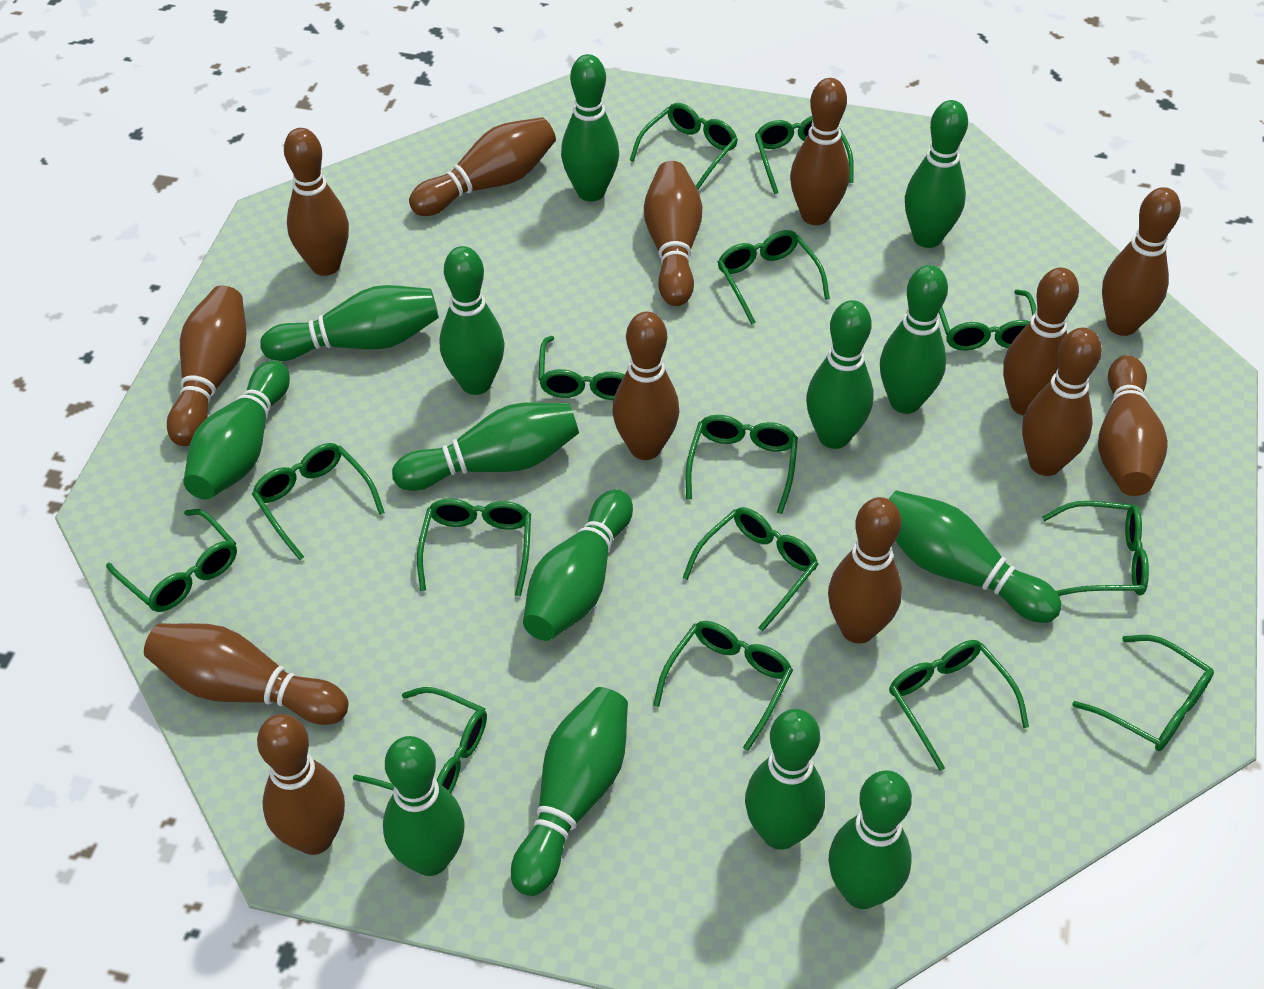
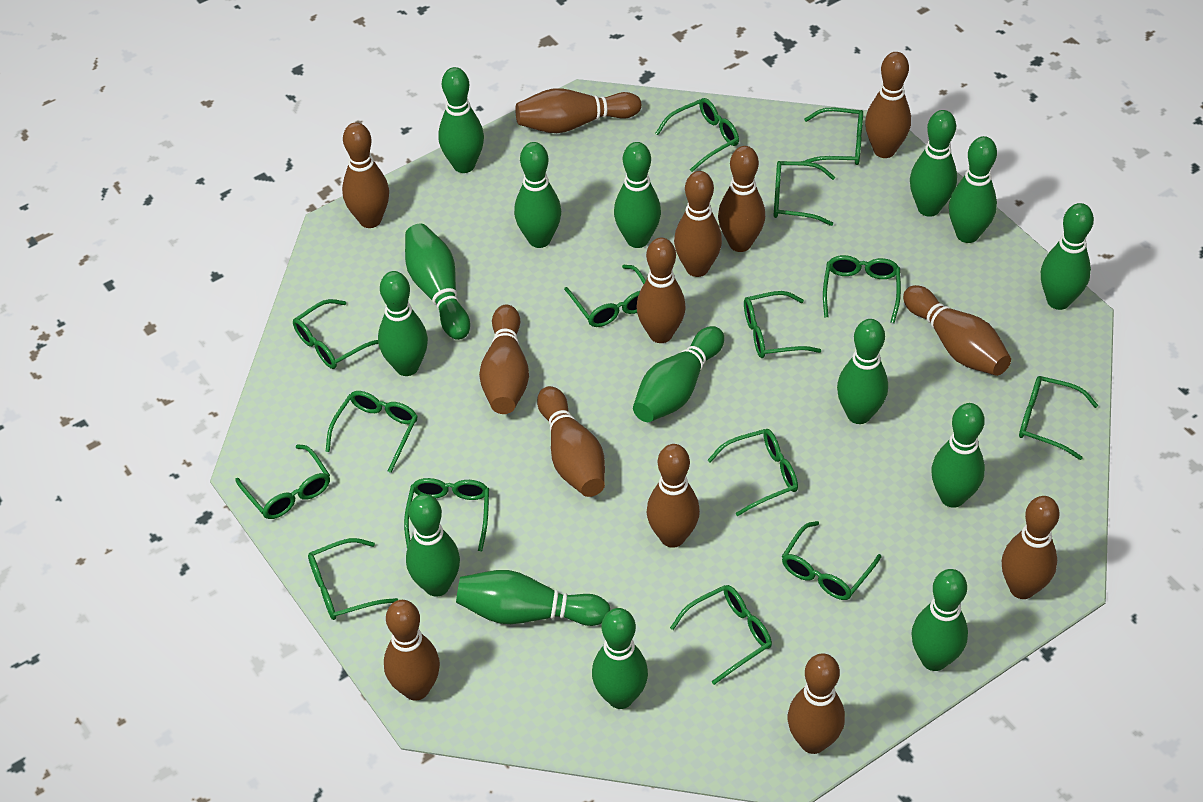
green bowling pin: 14 -> 15

